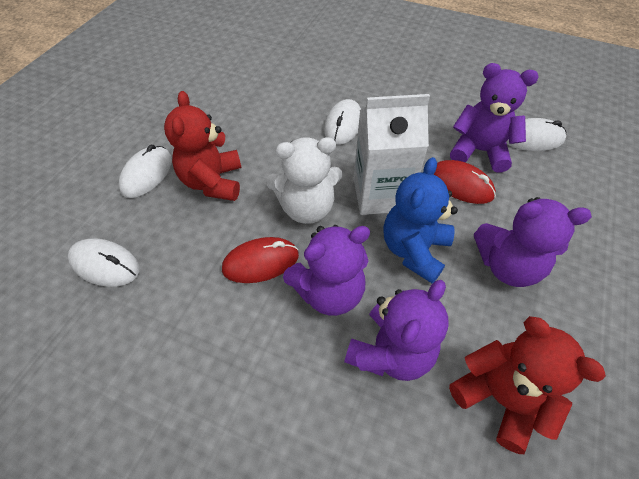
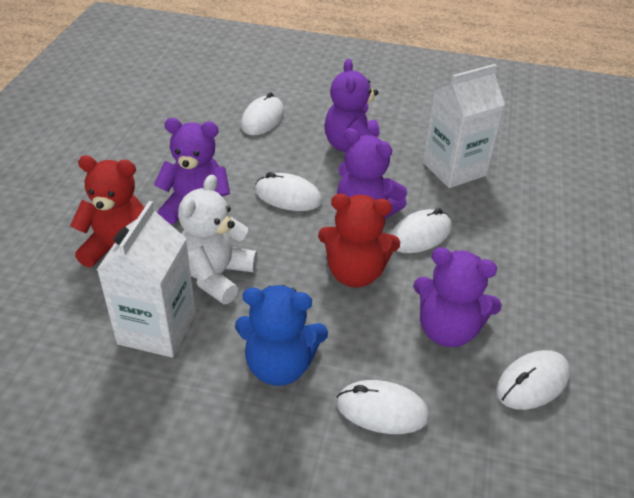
red mouse: 2 -> 0
white carton: 1 -> 2
white mouse: 4 -> 5

